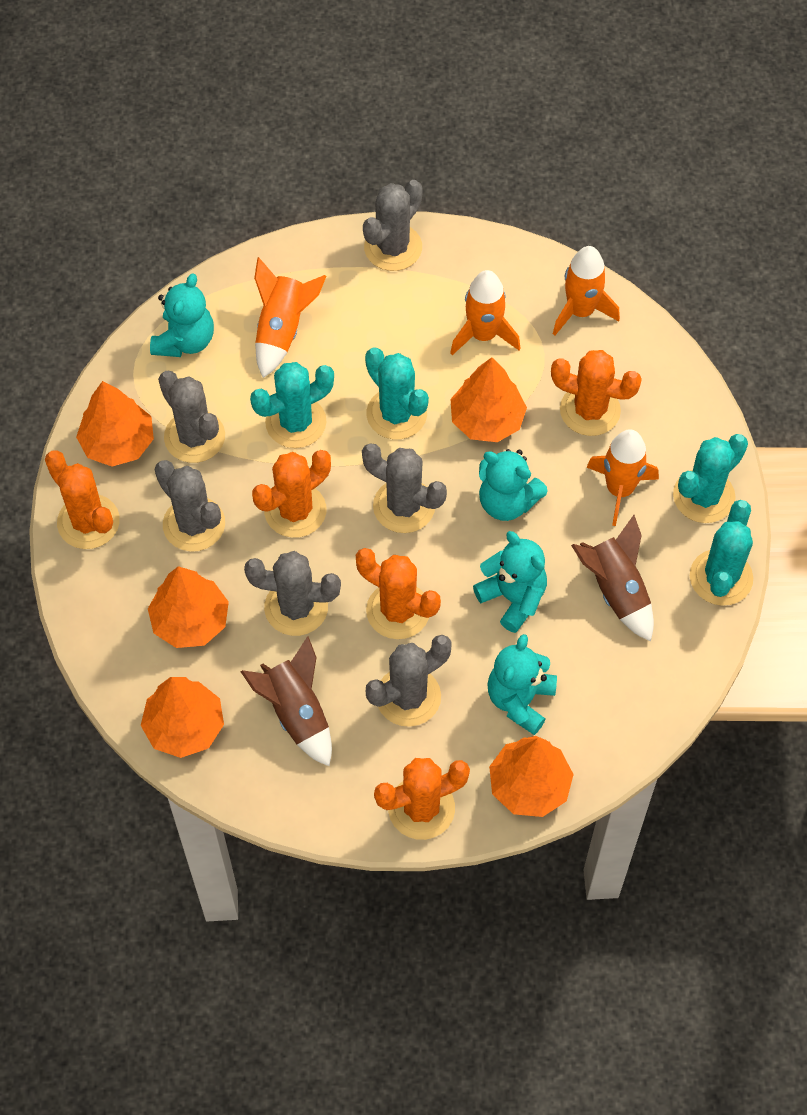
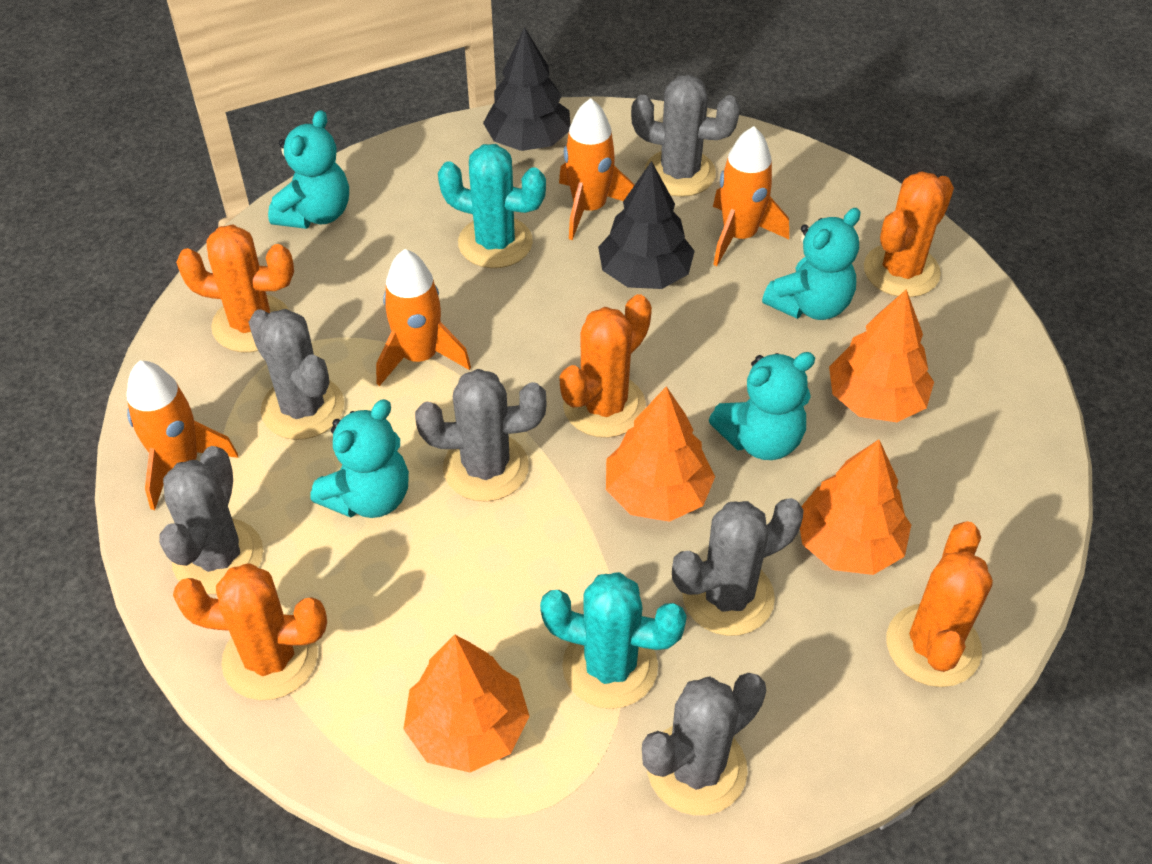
black tree: 0 -> 2
brown rocket: 2 -> 0
orange tree: 5 -> 4
turquoise cactus: 4 -> 2

